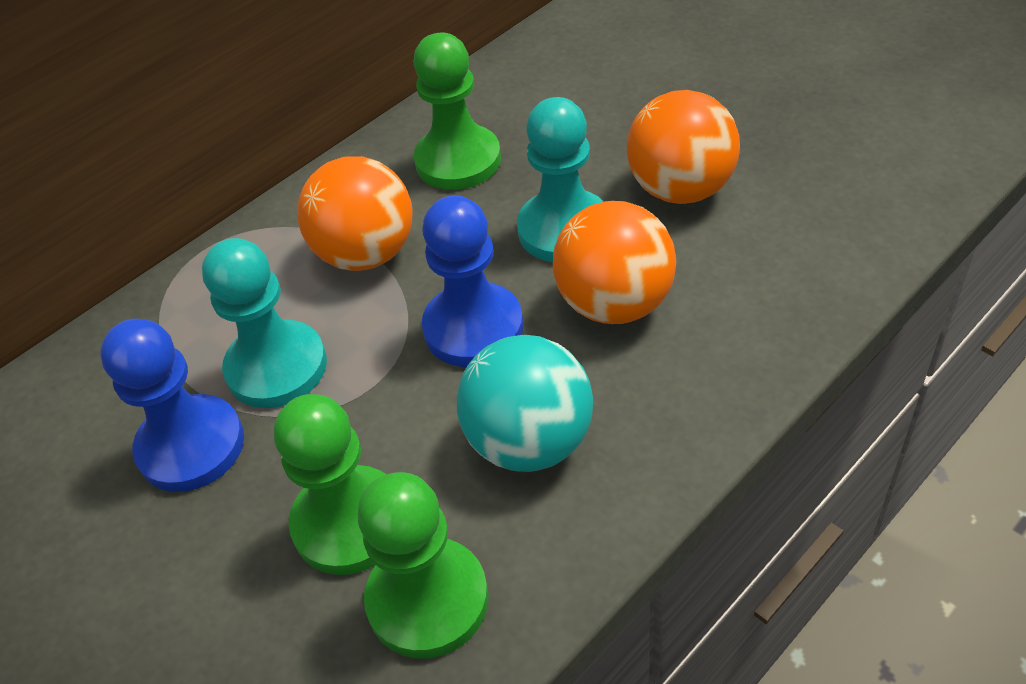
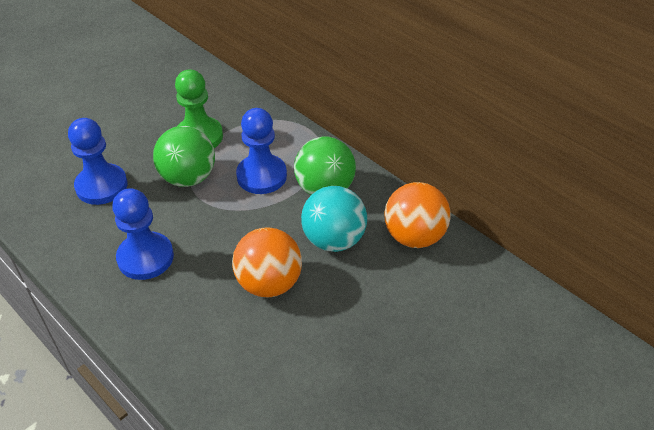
blue pawn: 2 -> 3
green ball: 0 -> 2
green pawn: 3 -> 1
orange ball: 3 -> 2
turquoise pawn: 2 -> 0

